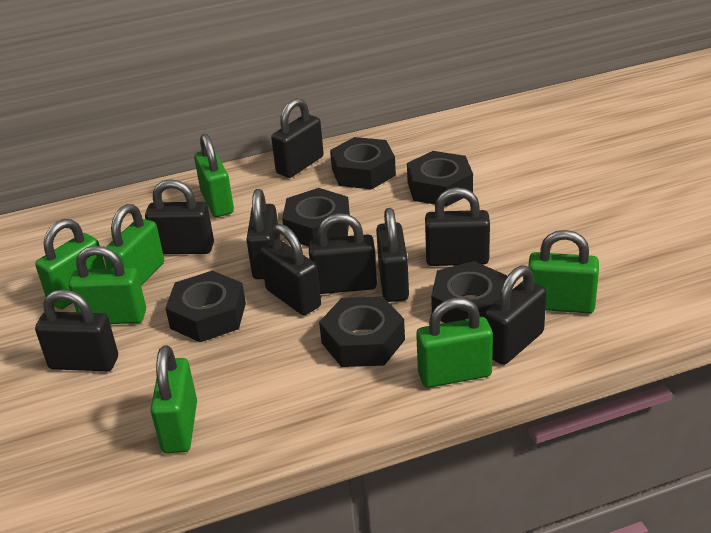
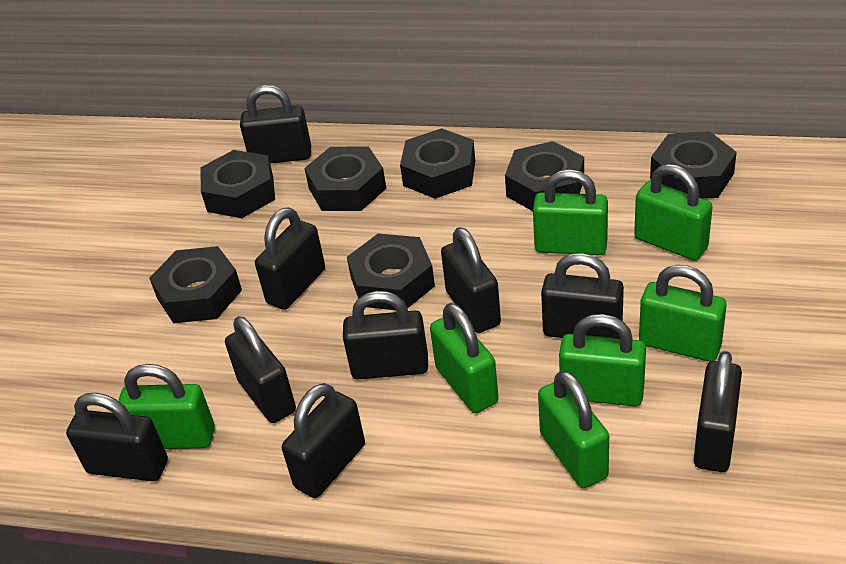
black nut: 6 -> 7

